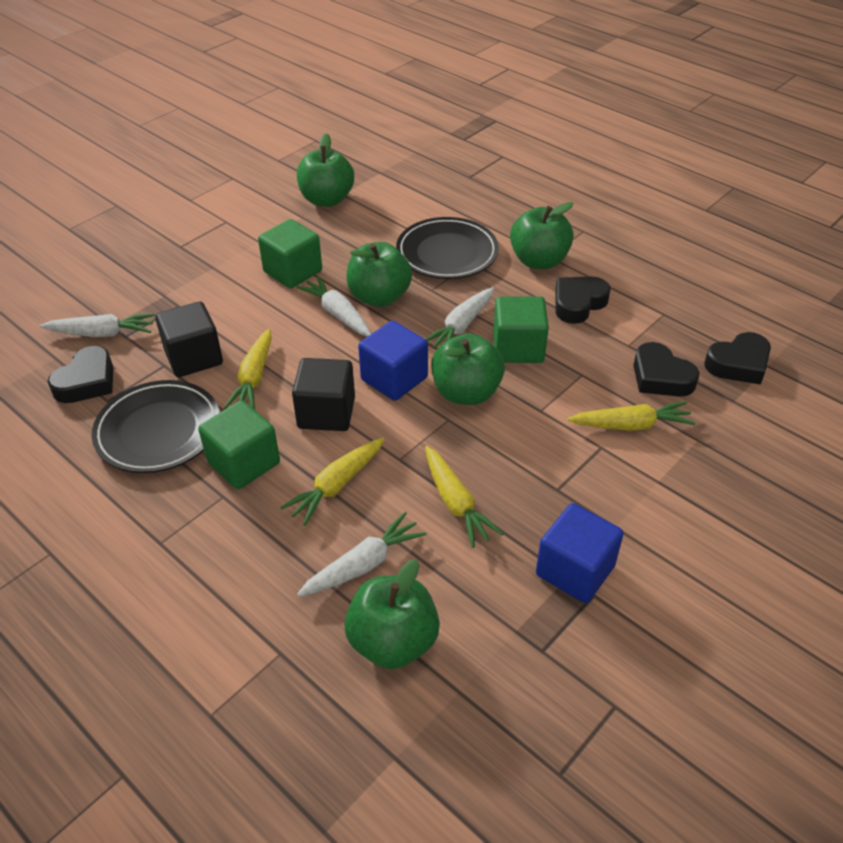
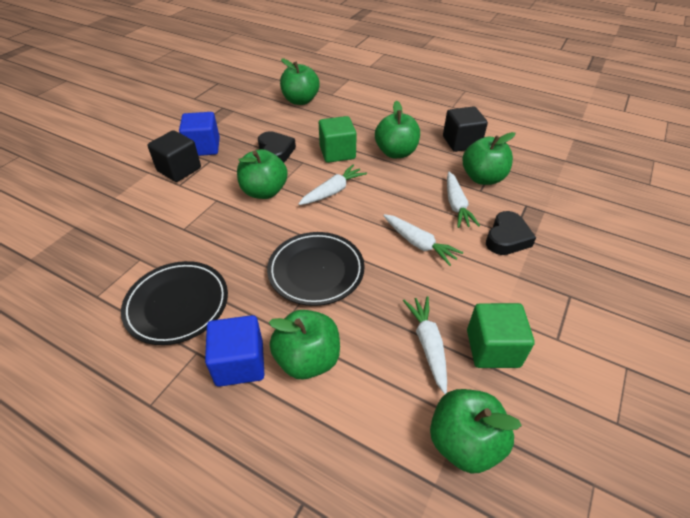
black heart: 4 -> 2
green apple: 5 -> 6
green cube: 3 -> 2
yellow carrot: 4 -> 0

